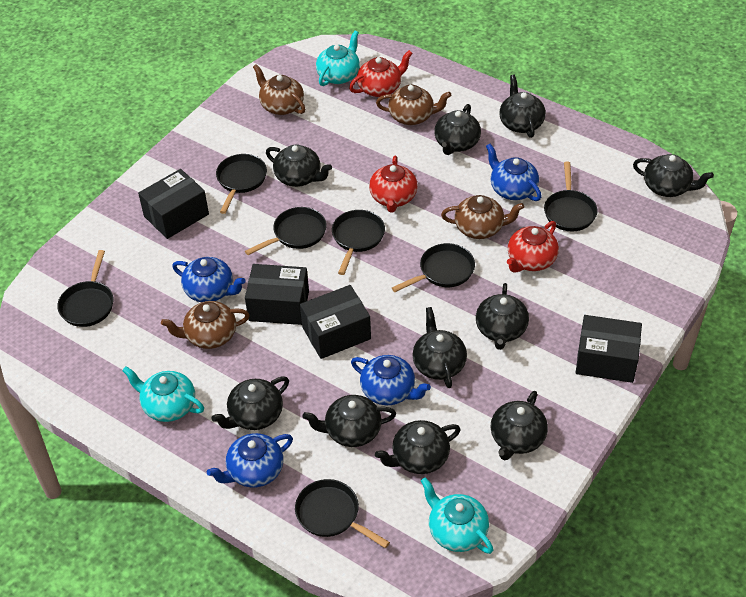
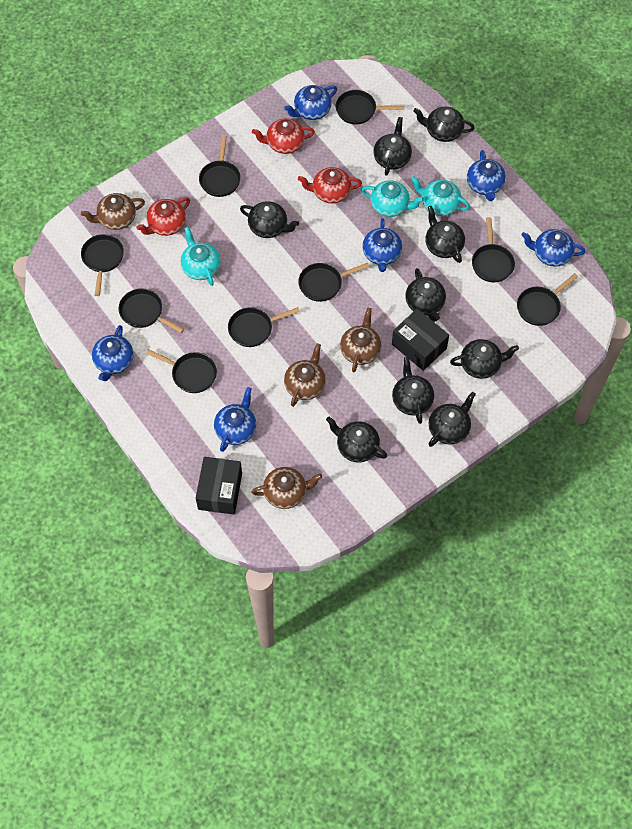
black box: 4 -> 2
black pan: 7 -> 9
black teapot: 10 -> 9
blue teapot: 4 -> 6

